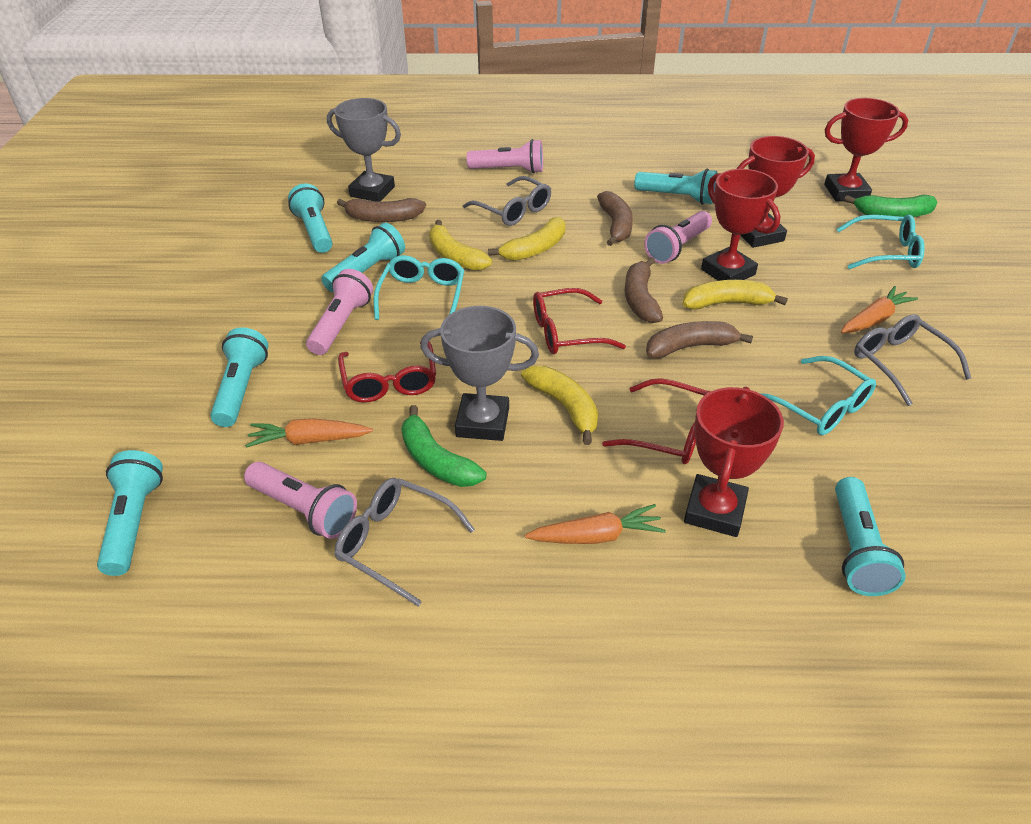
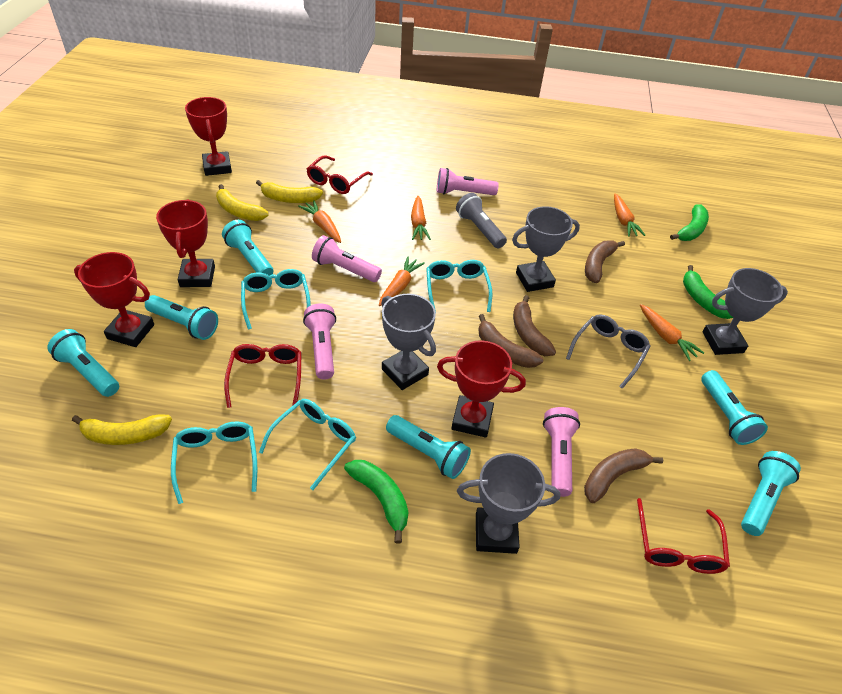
green banana: 2 -> 3
grey flashlight: 0 -> 1
grey glasses: 3 -> 1
grey trophy: 2 -> 4
orange carrot: 3 -> 5
turquoise glasses: 3 -> 4
yellow banana: 4 -> 3

